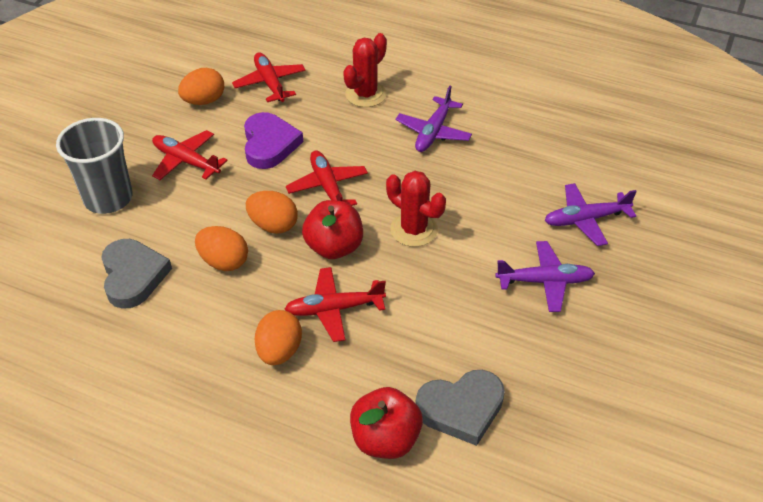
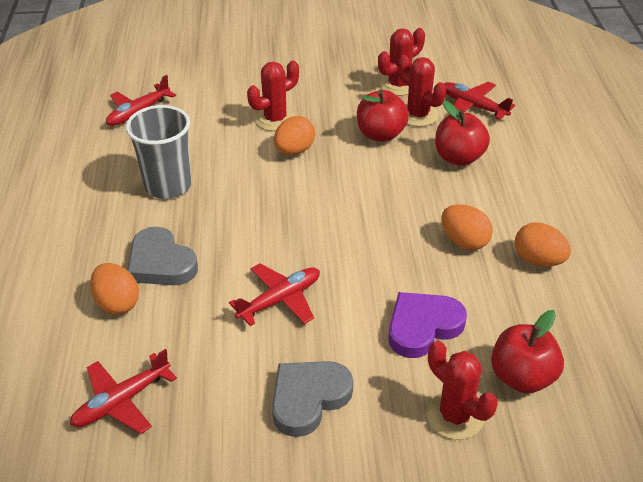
purple plane: 3 -> 0
red apple: 2 -> 3
red cactus: 2 -> 4

